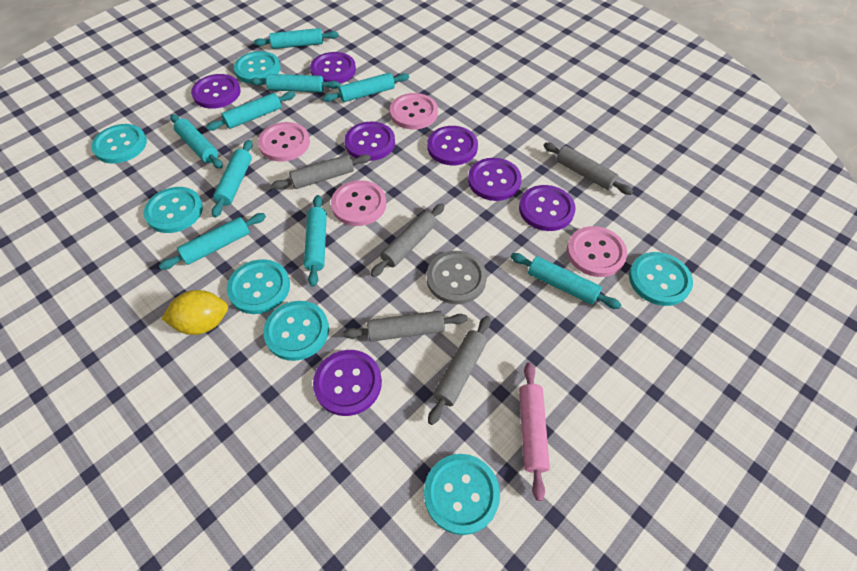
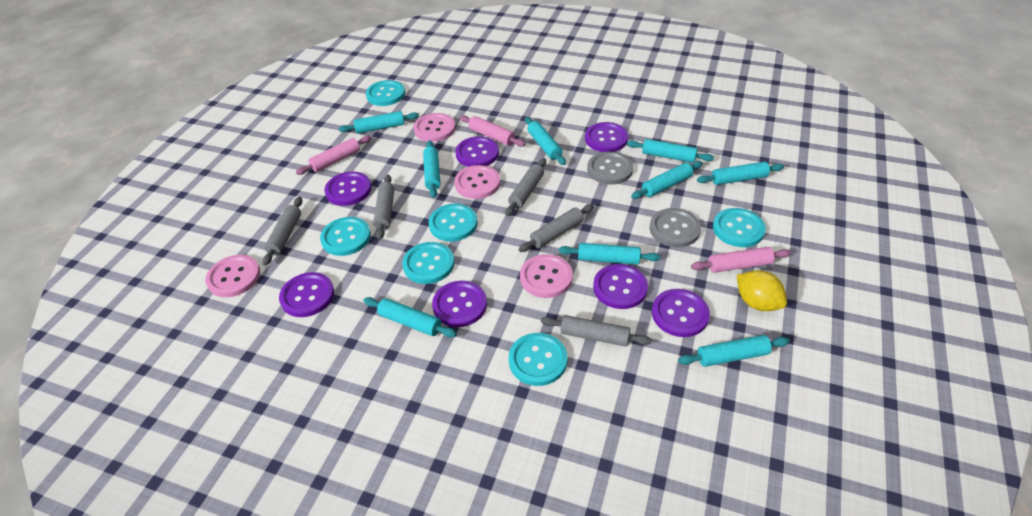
grey button: 1 -> 2
pink rolling pin: 1 -> 3
turquoise button: 7 -> 6

